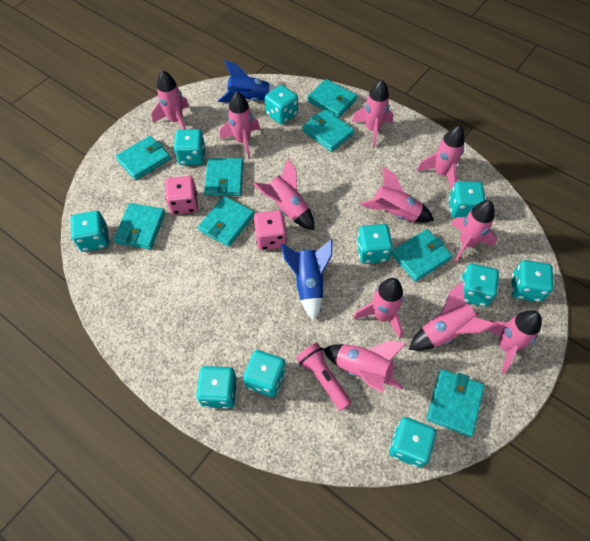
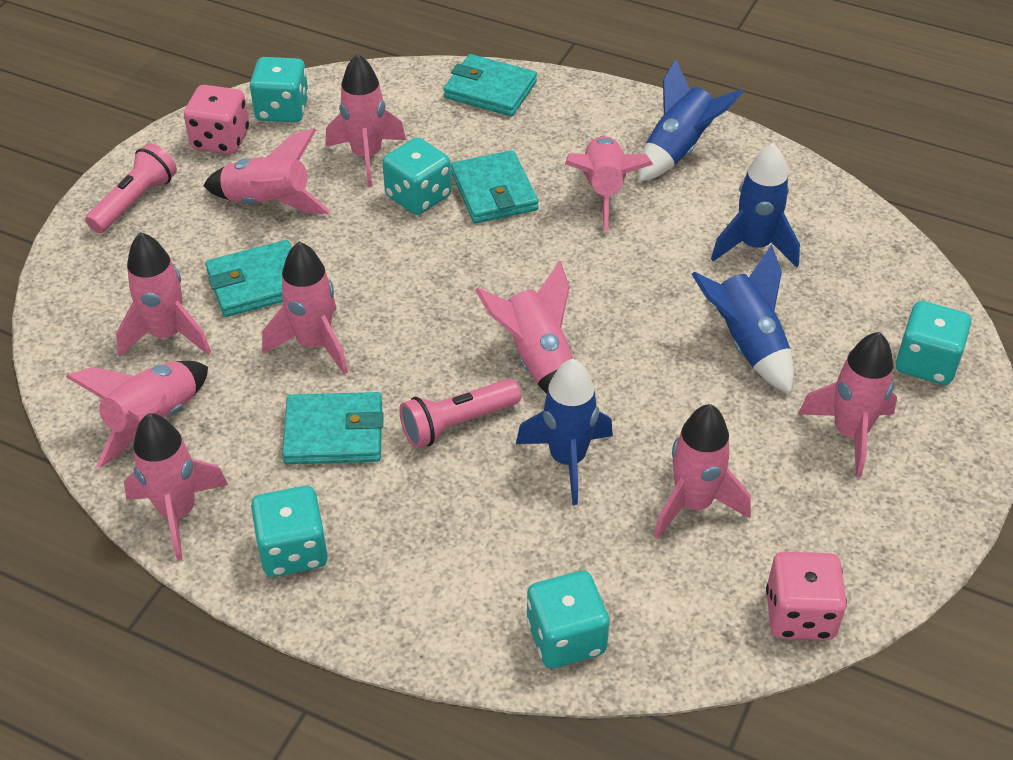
blue rocket: 2 -> 4
pink flashlight: 1 -> 2
pink rocket: 11 -> 10
turquoise dice: 10 -> 5
turquoise wallet: 8 -> 4

